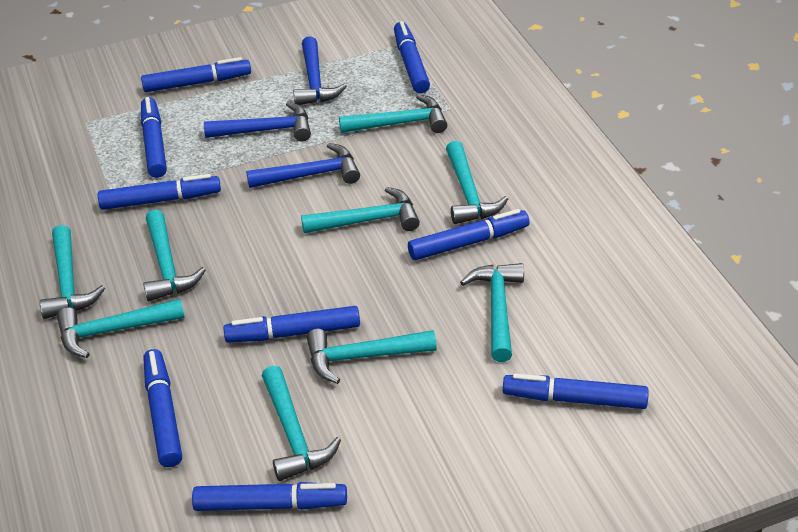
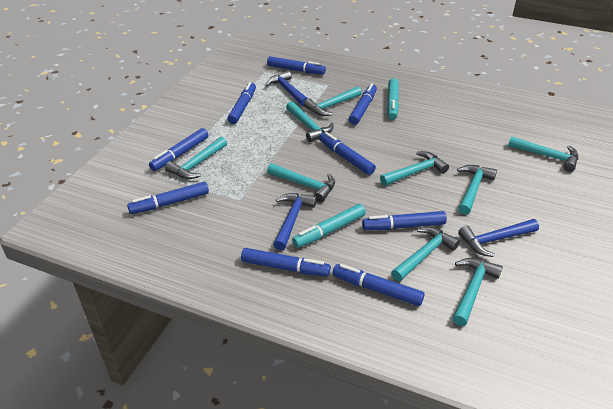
turquoise marker: 0 -> 2

